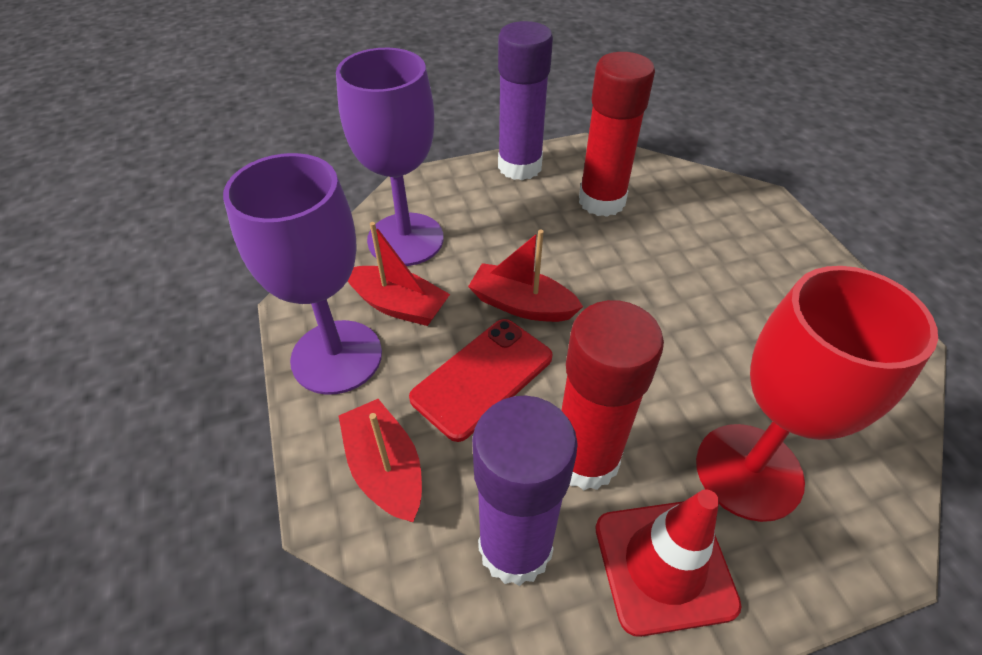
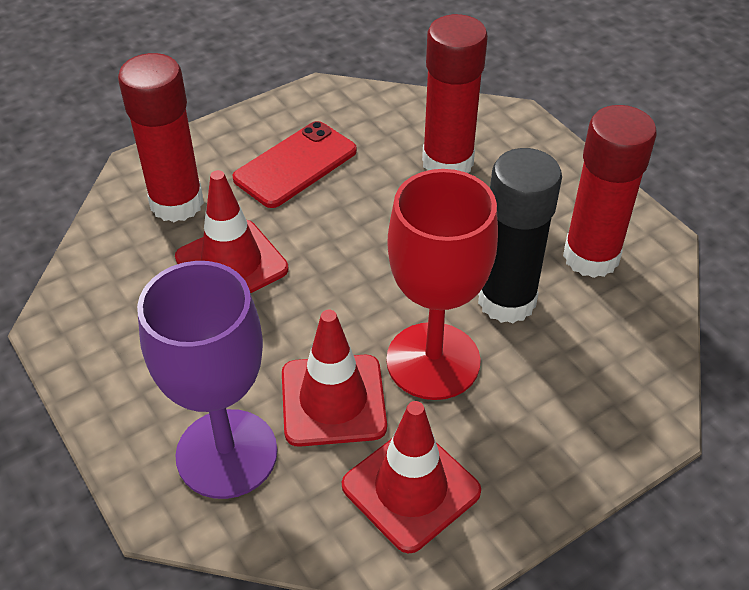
black glue stick: 0 -> 1
purple glue stick: 2 -> 0
purple goblet: 2 -> 1
red boat: 3 -> 0
red glue stick: 2 -> 3
red traffic cone: 1 -> 3

